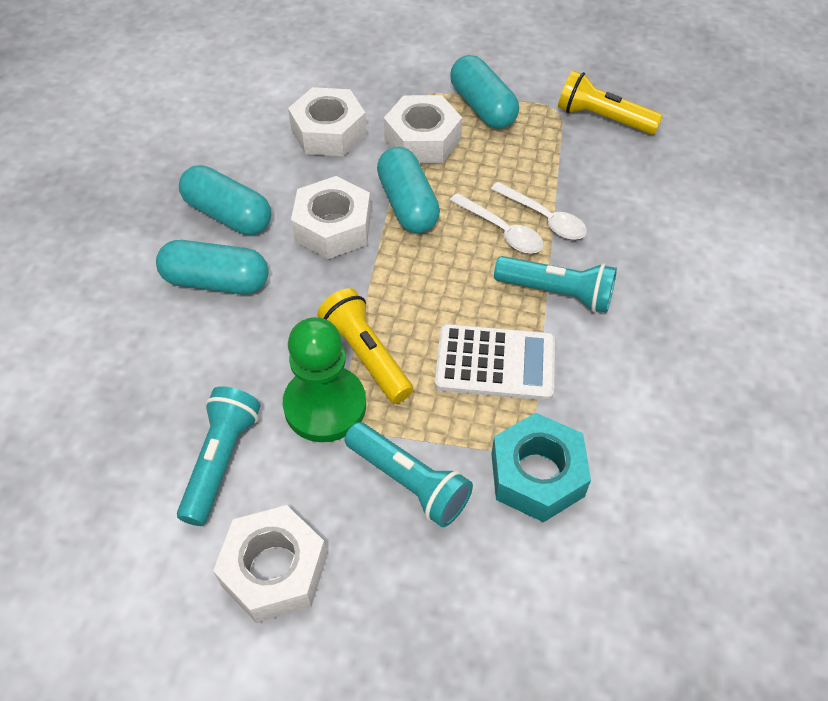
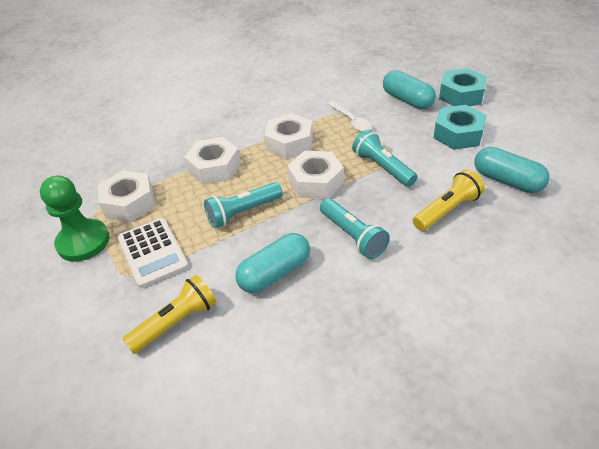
turquoise capsule: 4 -> 3
turquoise nut: 1 -> 2
white spoon: 2 -> 1

